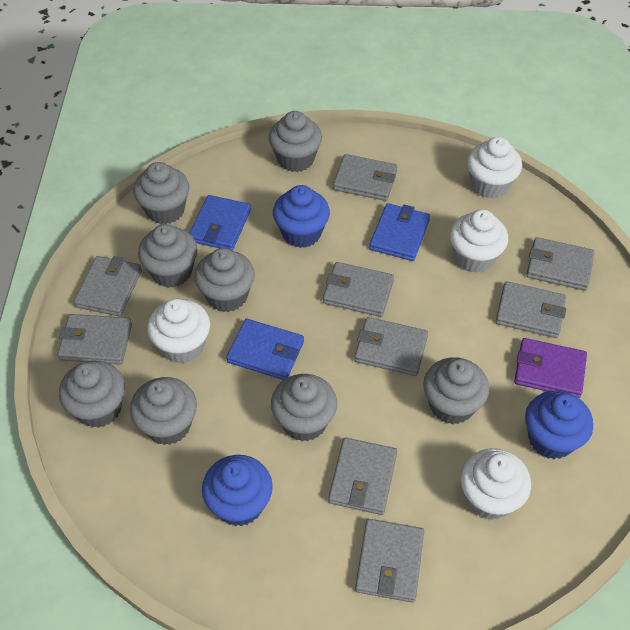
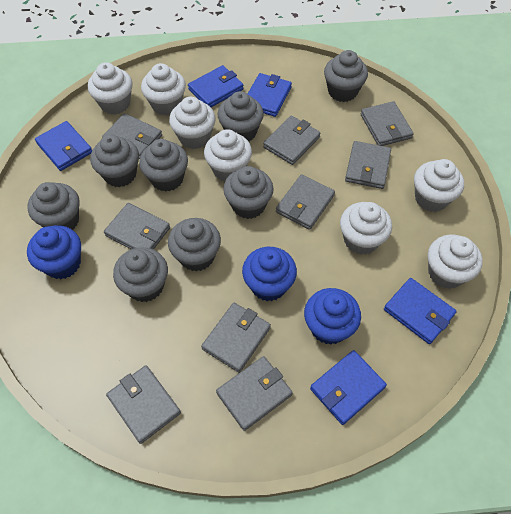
blue wallet: 3 -> 5
purple wallet: 1 -> 0
white cupcake: 4 -> 7

